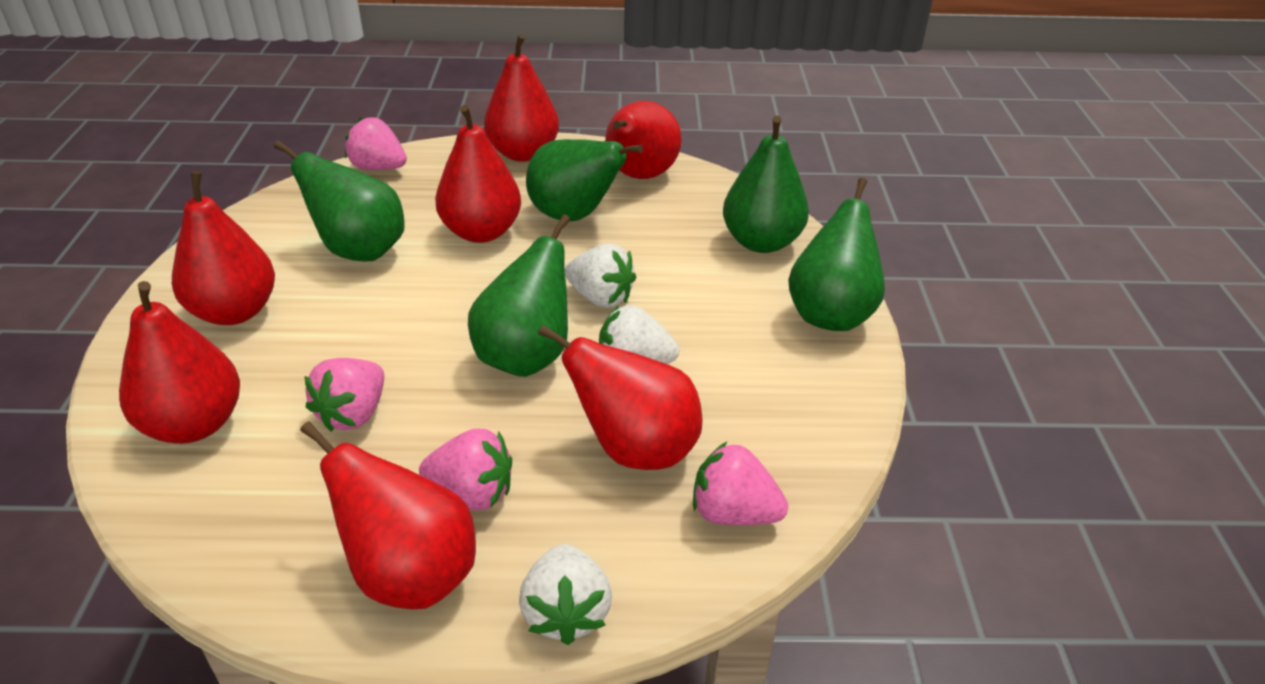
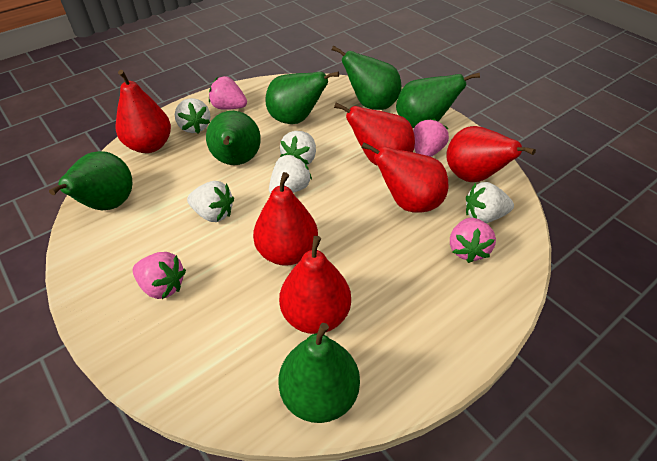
green pear: 5 -> 6
red pear: 7 -> 6
white strawberry: 3 -> 5

